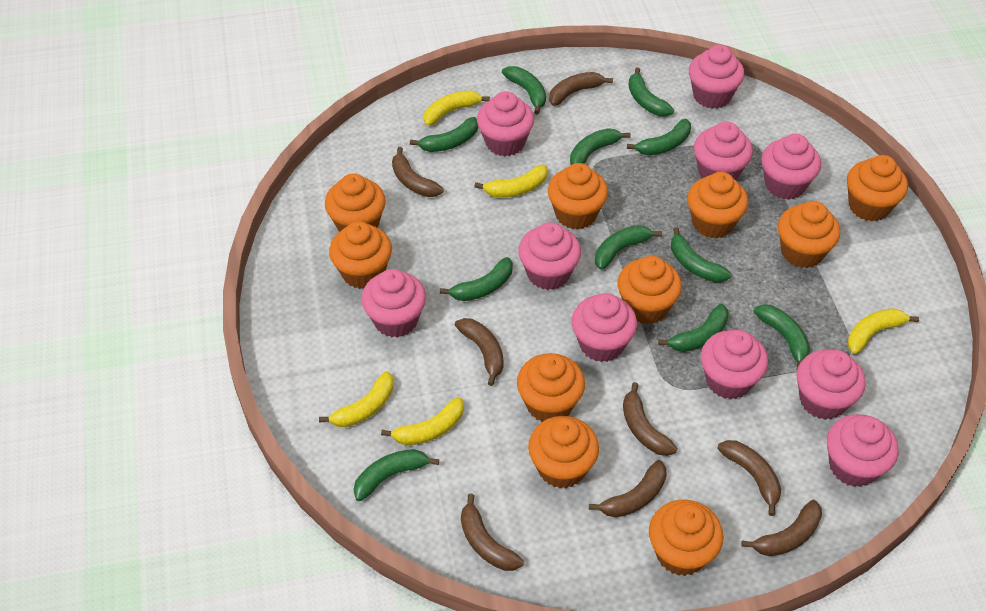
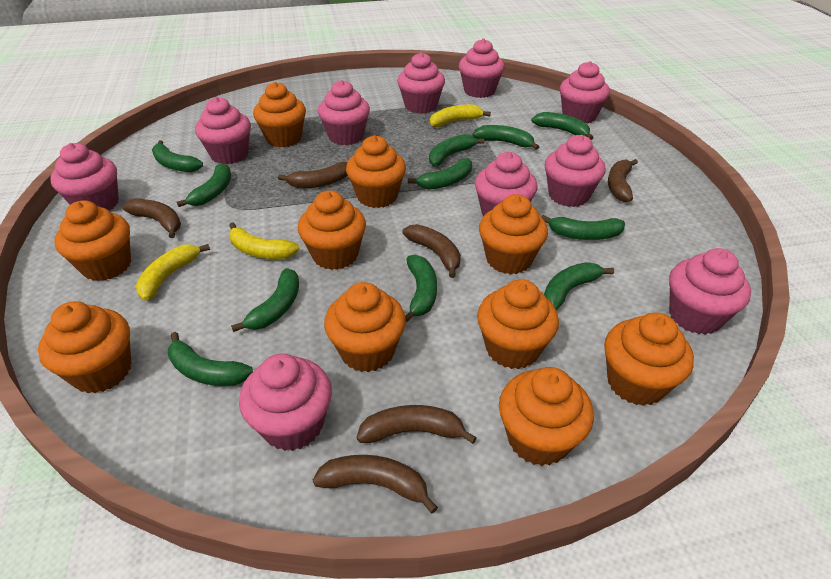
brown banana: 8 -> 6
yellow banana: 5 -> 3

